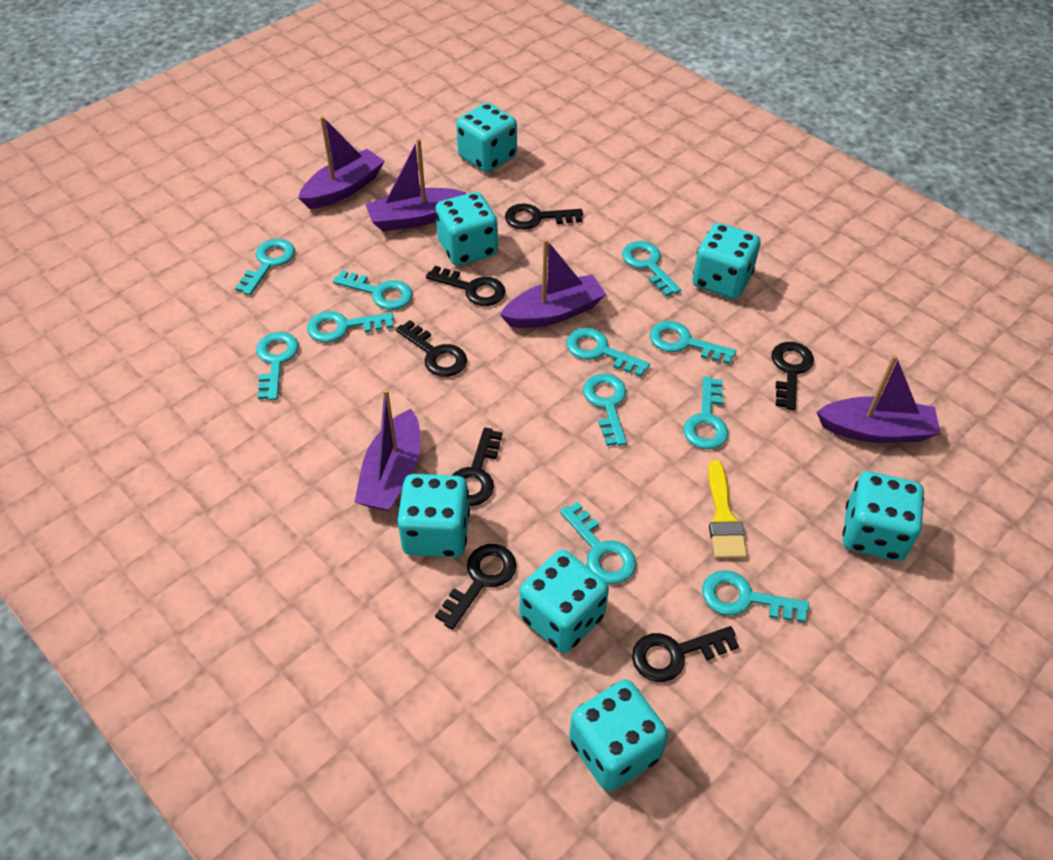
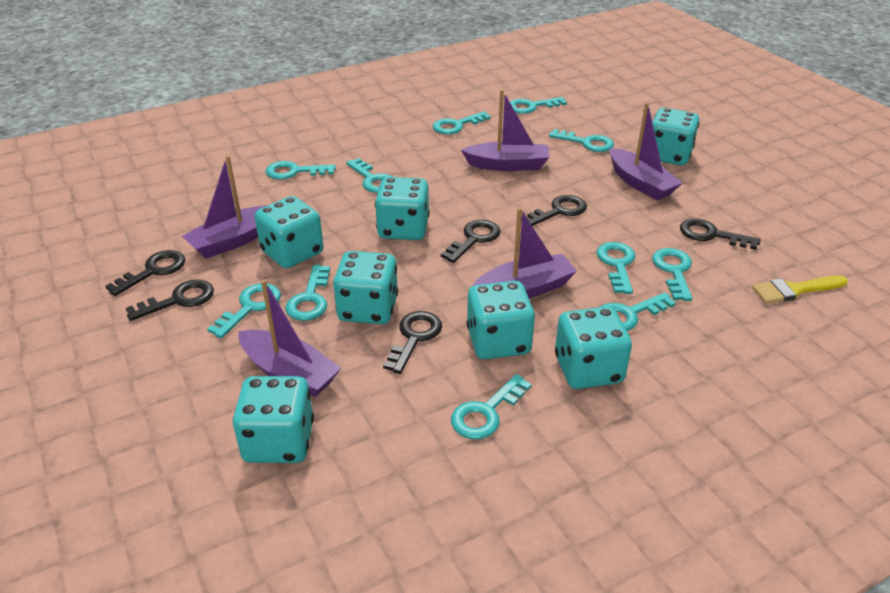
black key: 7 -> 6

